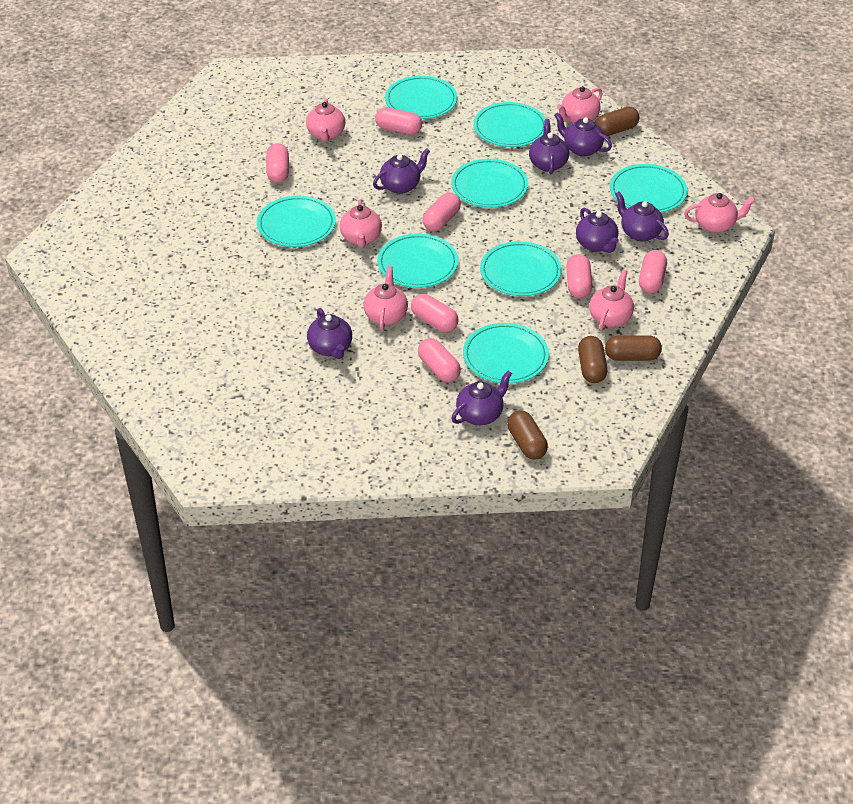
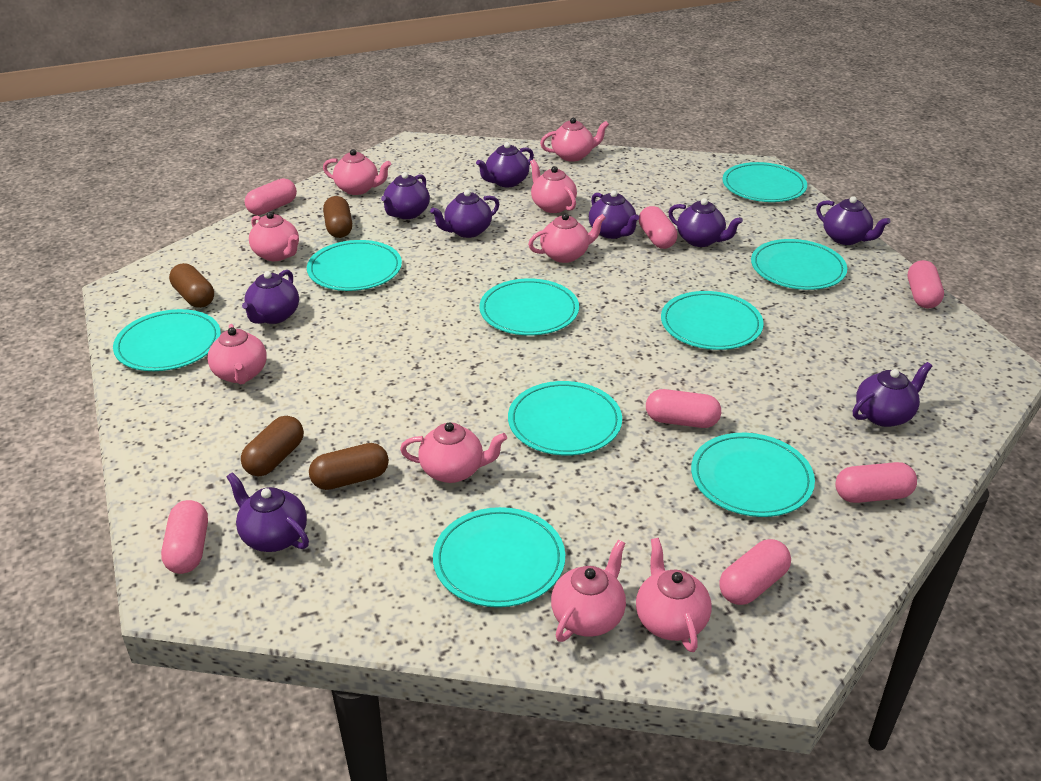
pink teapot: 6 -> 9
purple teapot: 7 -> 9
turquoise plate: 8 -> 9

